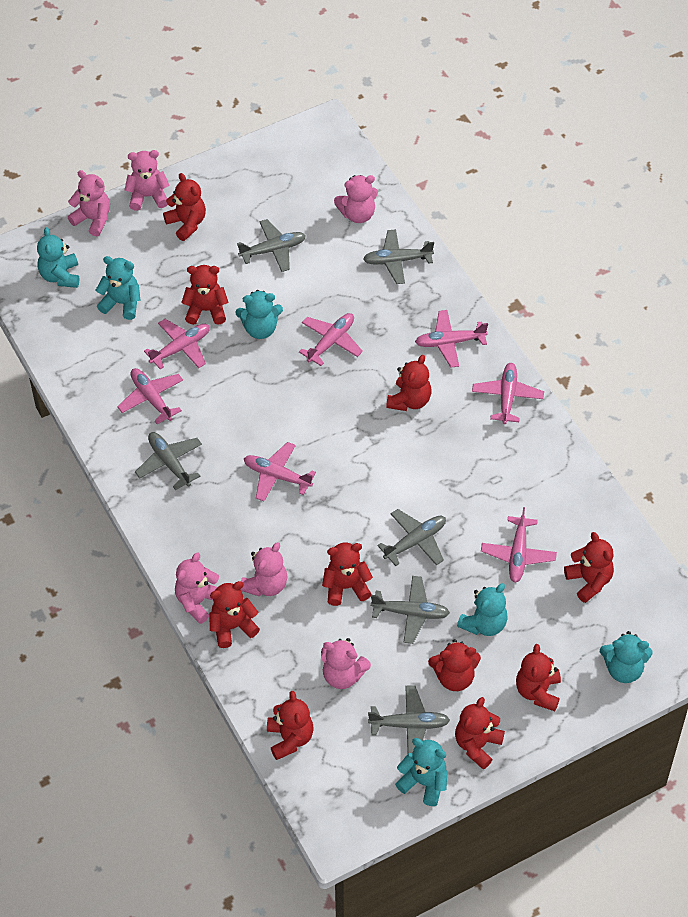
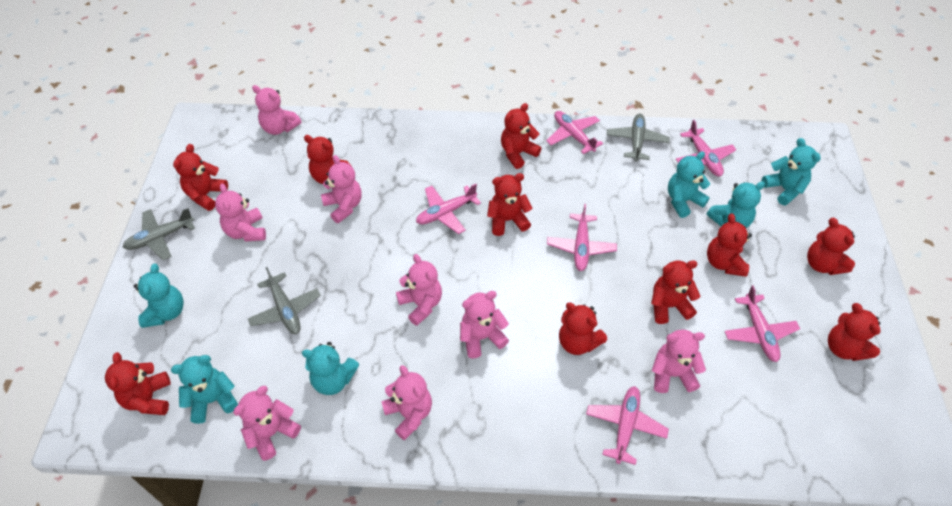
grey plane: 6 -> 3
pink plane: 7 -> 6
pink teddy bear: 6 -> 8

